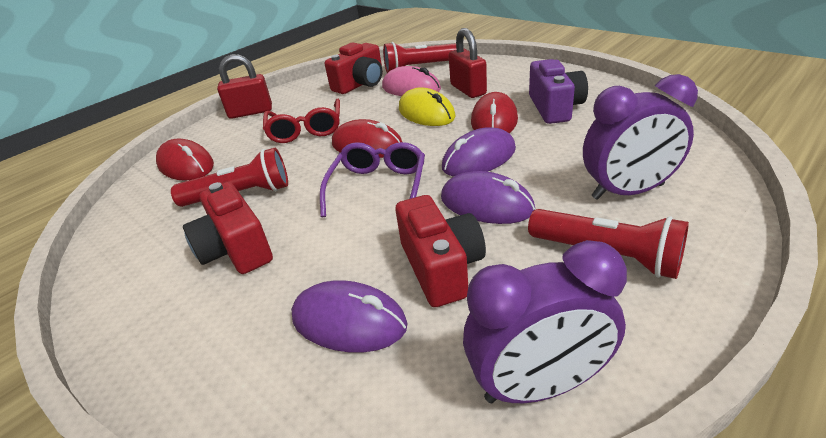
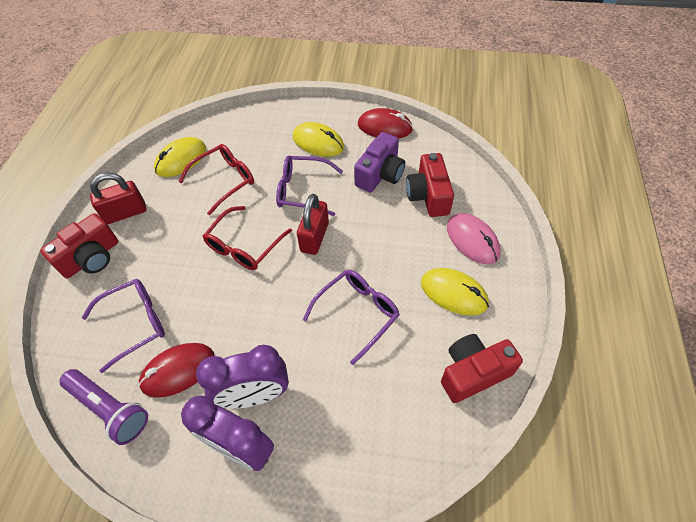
purple flashlight: 0 -> 1
purple glasses: 1 -> 3
purple mouse: 3 -> 0
red flashlight: 3 -> 0
red glasses: 1 -> 2
red mouse: 3 -> 2
yellow mouse: 1 -> 3

